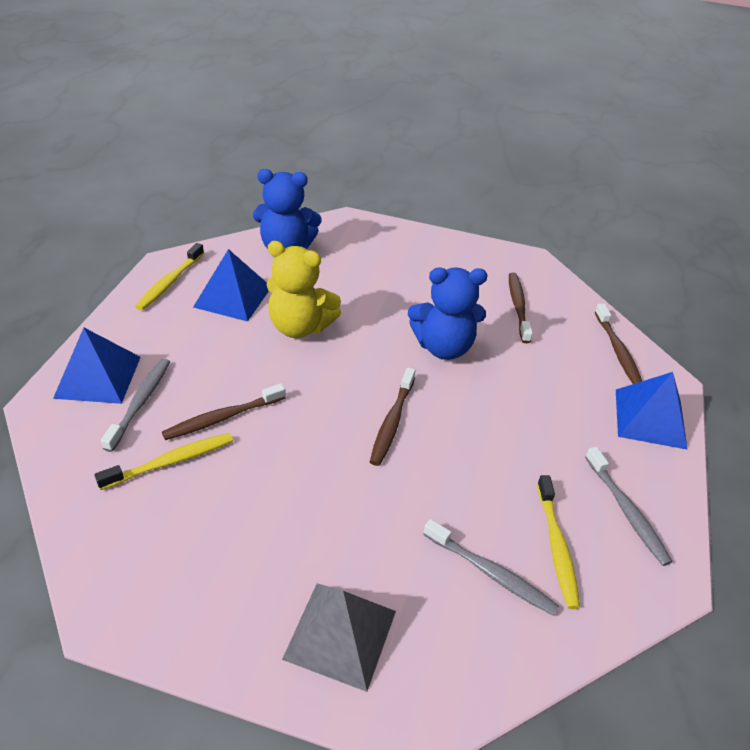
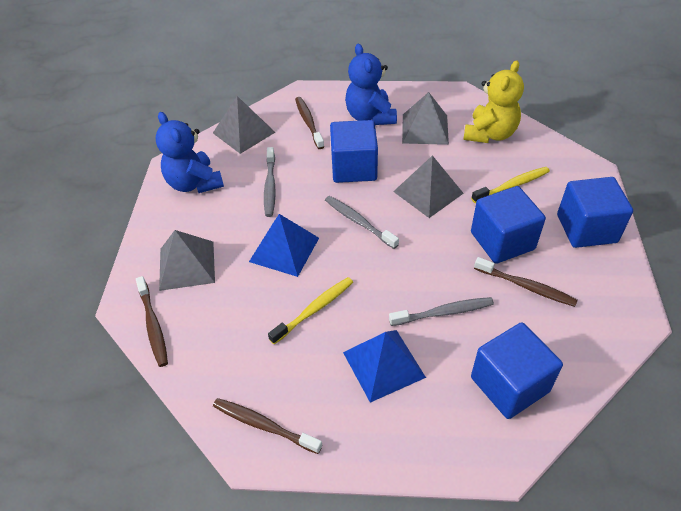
blue cube: 0 -> 4
blue pyramid: 3 -> 2
grey pyramid: 1 -> 4
yellow toothbrush: 3 -> 2

